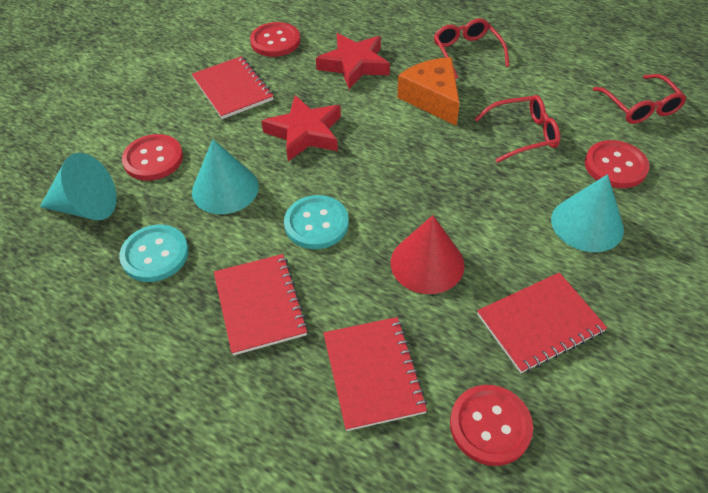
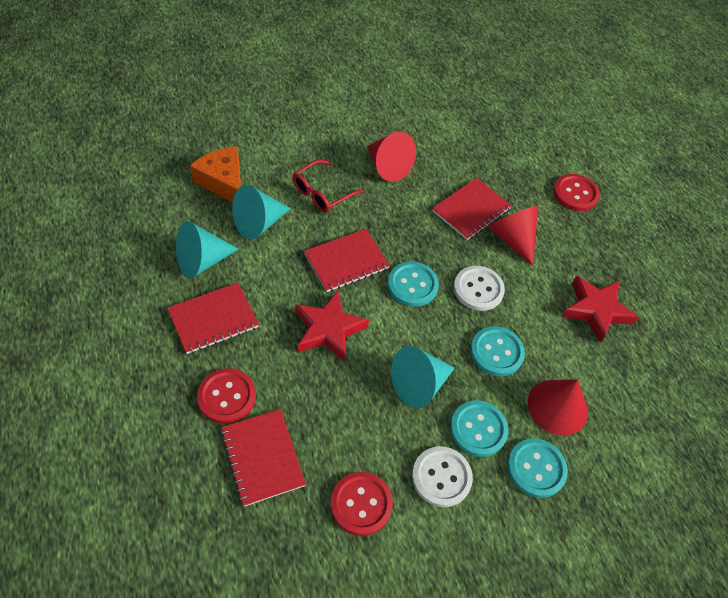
red button: 4 -> 3
red cone: 1 -> 3
red glasses: 3 -> 1
turquoise button: 2 -> 4
white button: 0 -> 2

